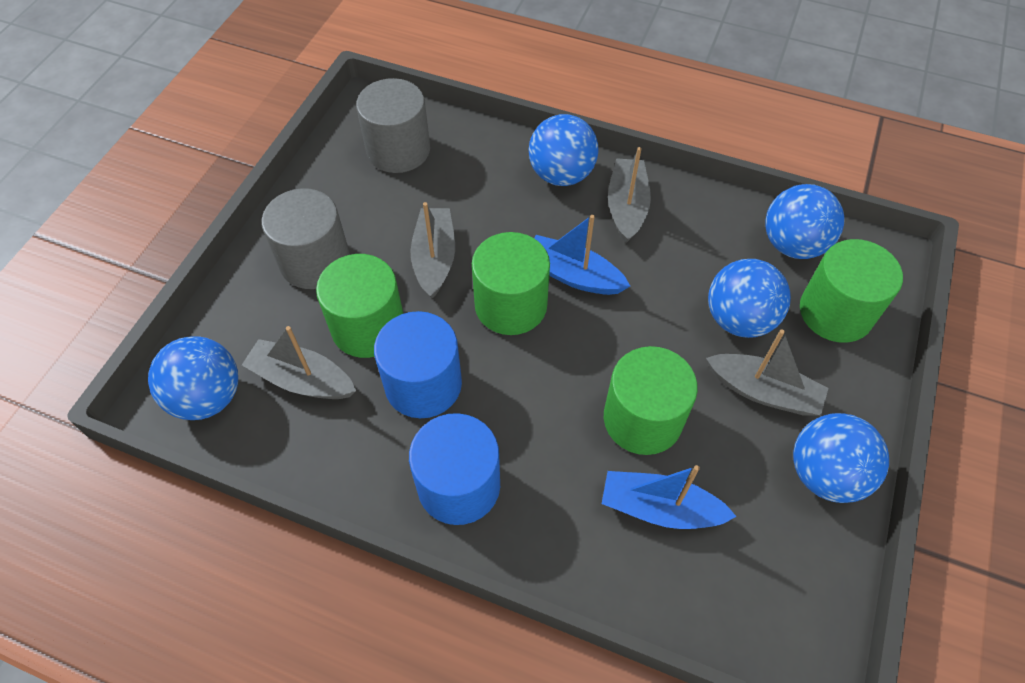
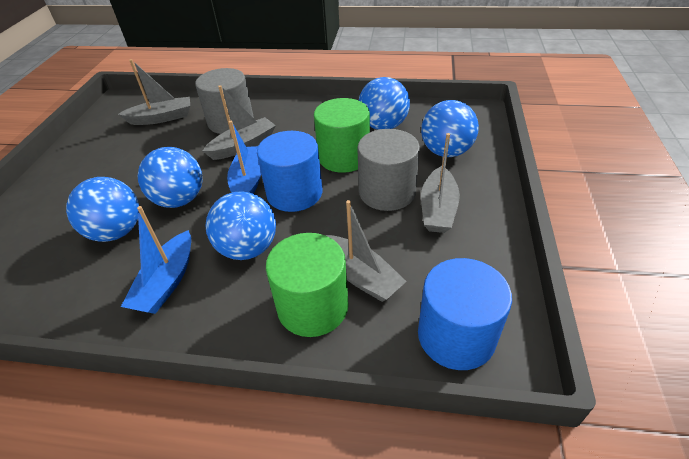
green cylinder: 4 -> 2

